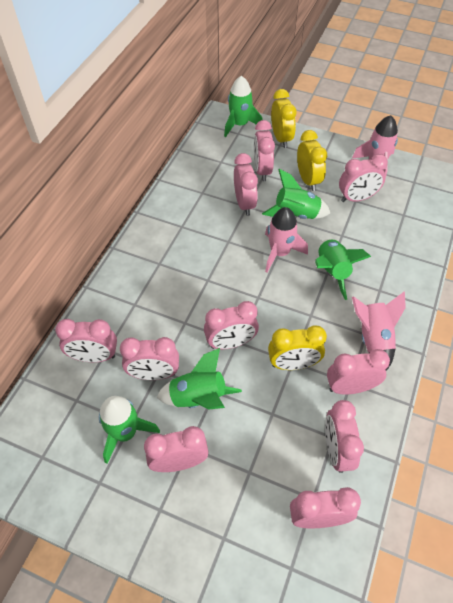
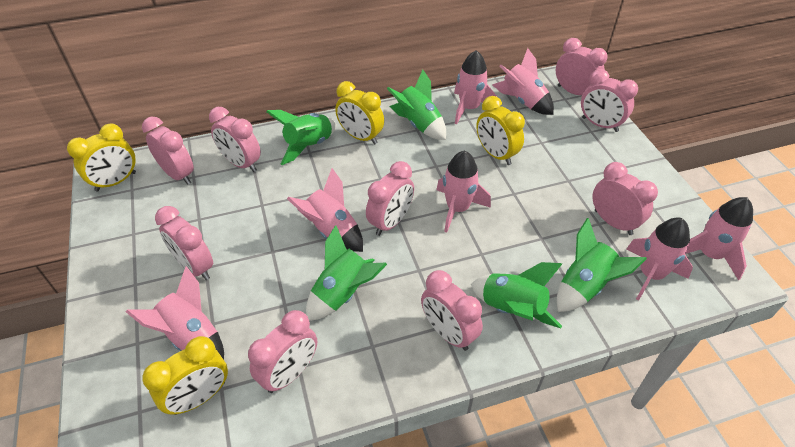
pink clock: 10 -> 9
pink rocket: 3 -> 7
yellow clock: 3 -> 4

